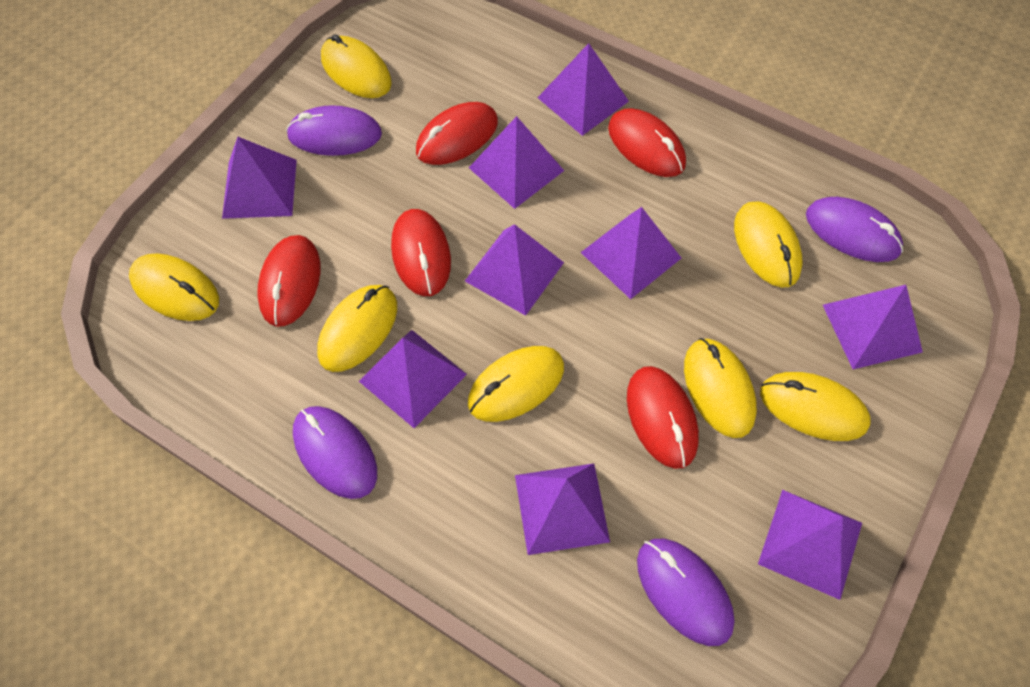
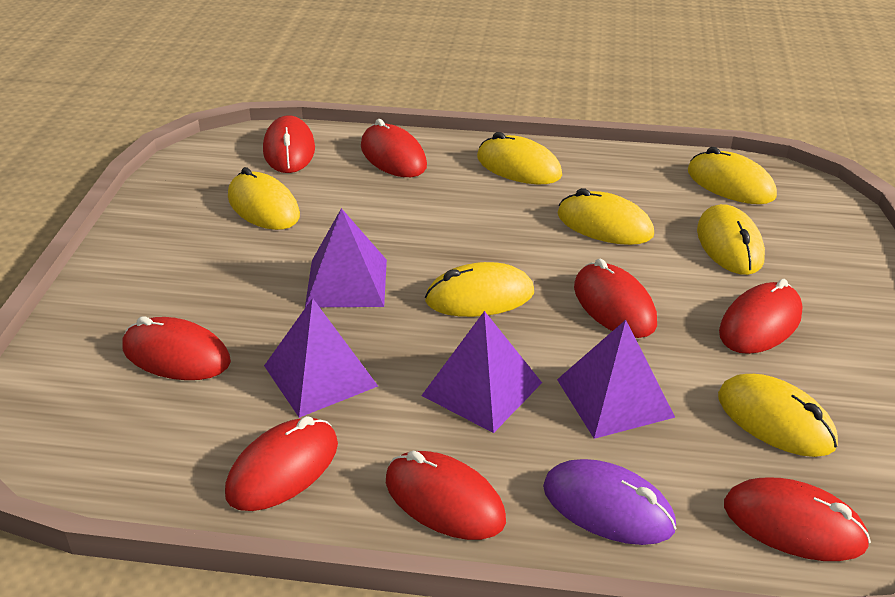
purple mouse: 4 -> 1
purple pyramid: 9 -> 4
red mouse: 5 -> 8

